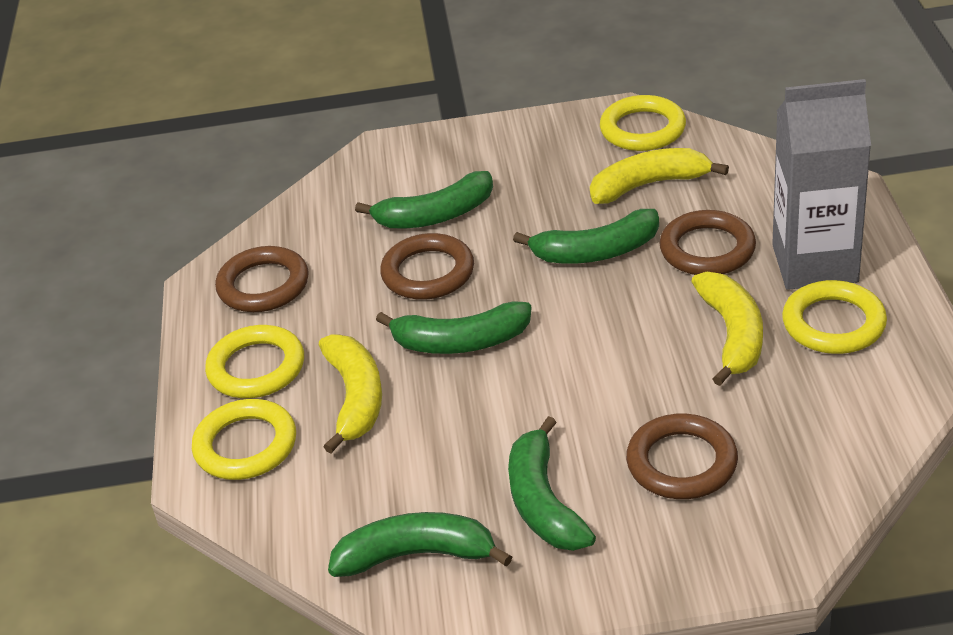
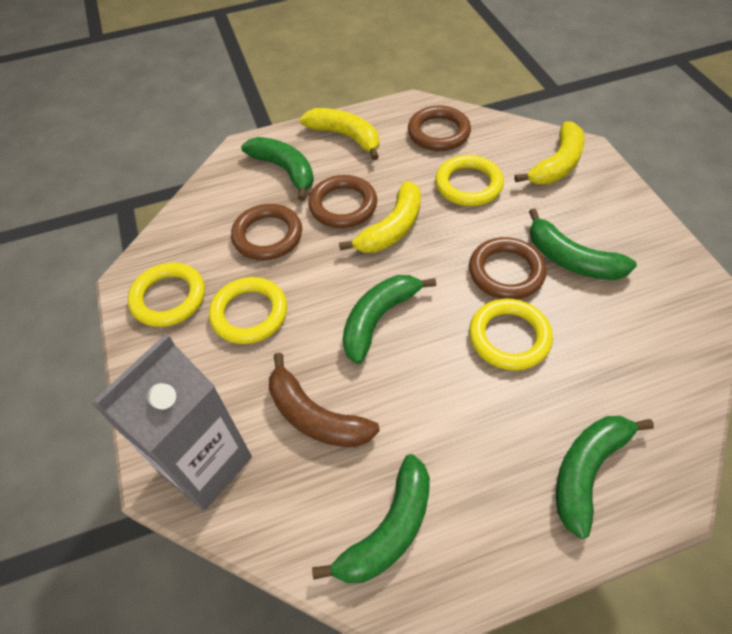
brown banana: 0 -> 1

